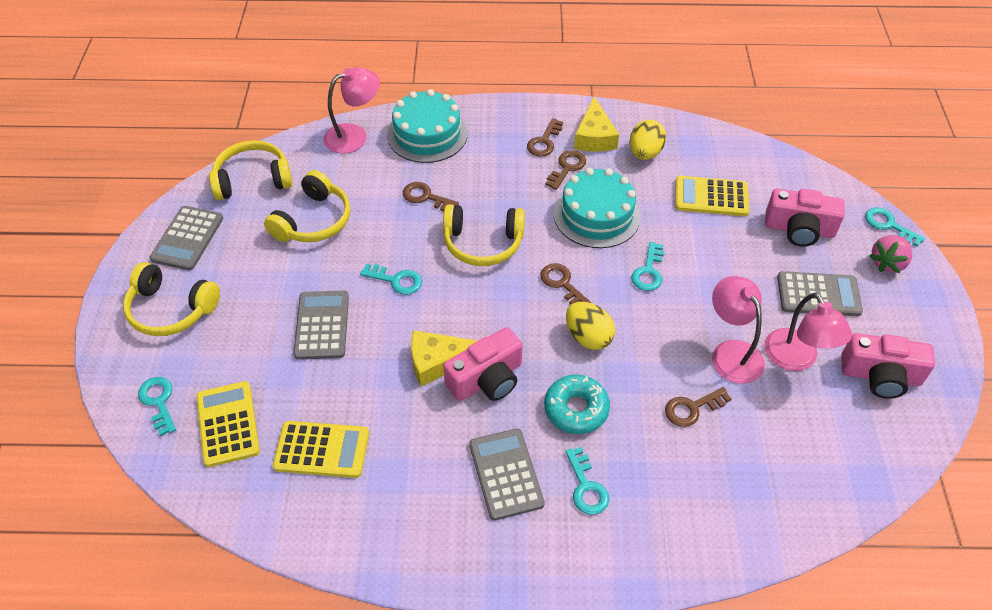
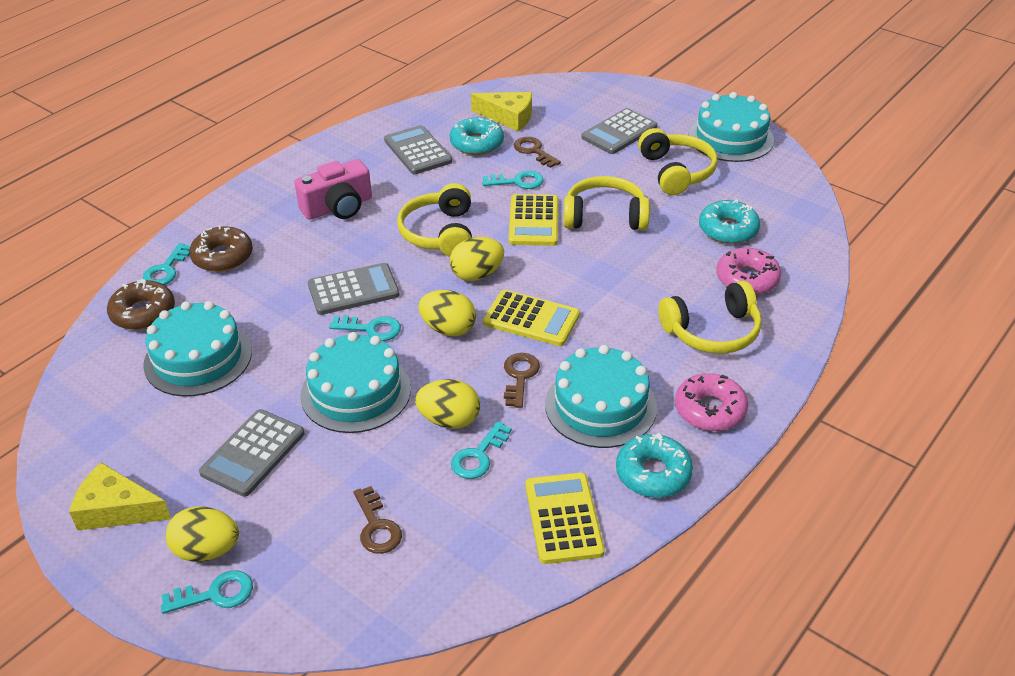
brown donut: 0 -> 2
brown key: 5 -> 3
pink camera: 3 -> 1
pink donut: 0 -> 2
pink lamp: 3 -> 0
pink strawberry: 1 -> 0
turquoise cake: 2 -> 4
turquoise donut: 1 -> 3
yellow egg: 2 -> 4

